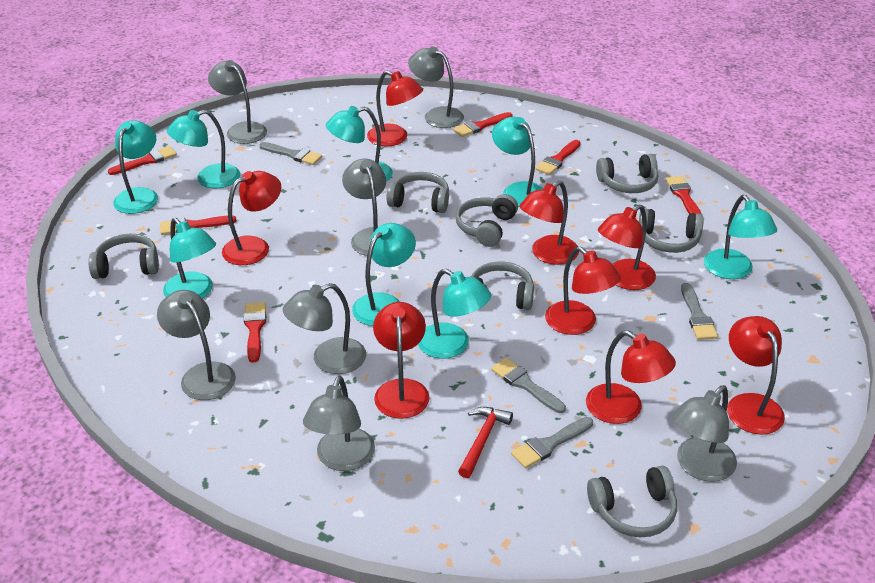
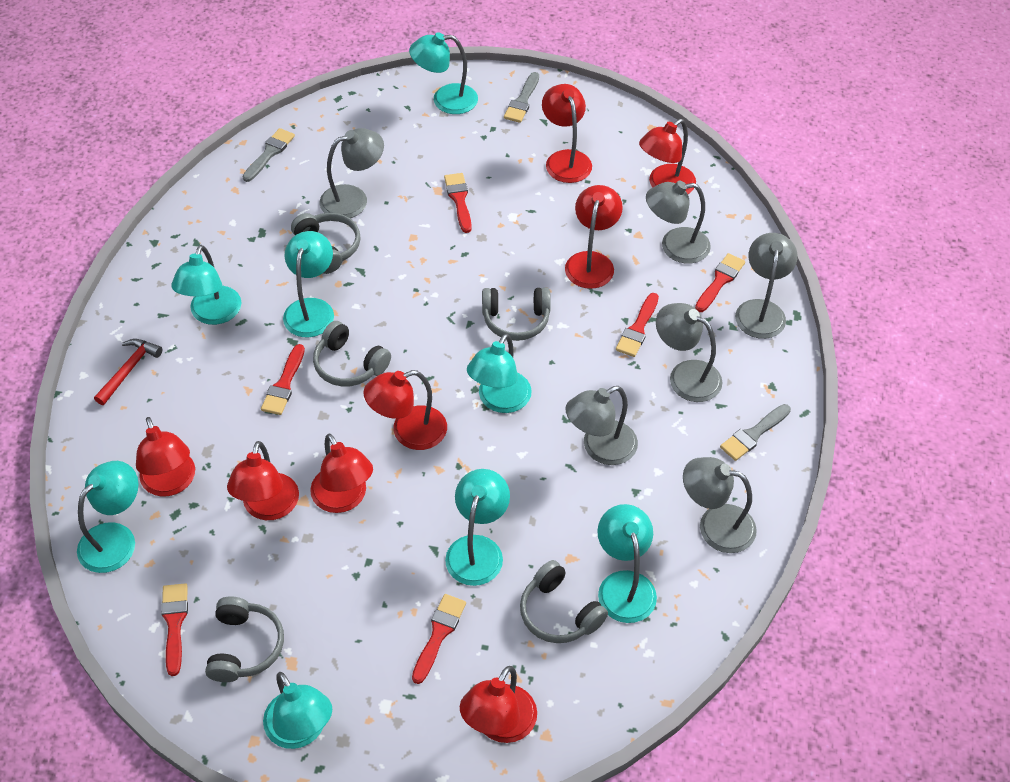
grey brush: 4 -> 3
grey headphones: 7 -> 5
grey lamp: 7 -> 6

